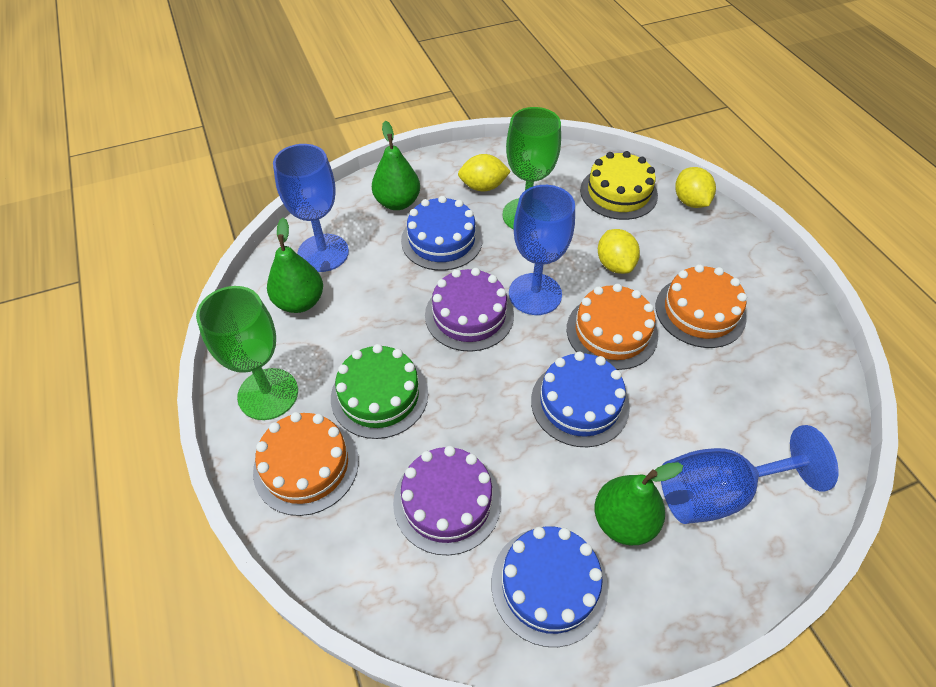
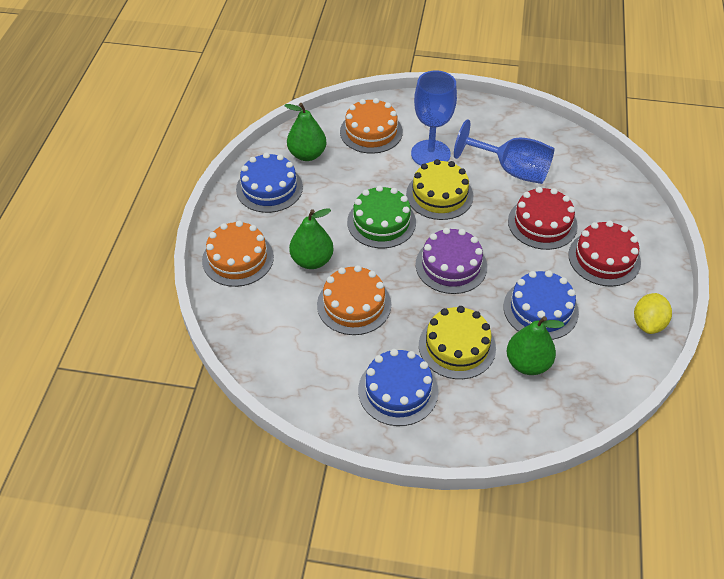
blue goblet: 3 -> 2
green goblet: 2 -> 0
purple cake: 2 -> 1
red cake: 0 -> 2
yellow cake: 1 -> 2
yellow lemon: 3 -> 1

